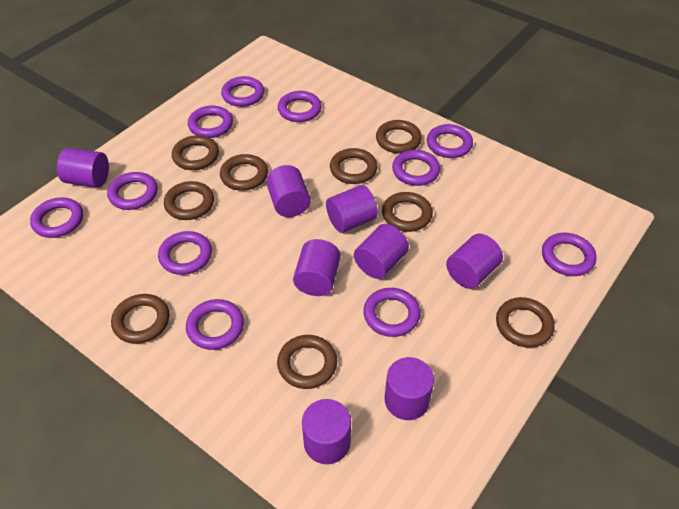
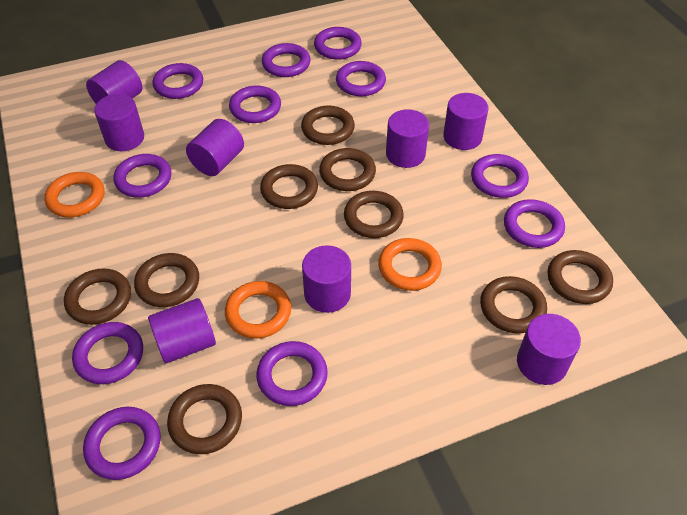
orange ring: 0 -> 3

